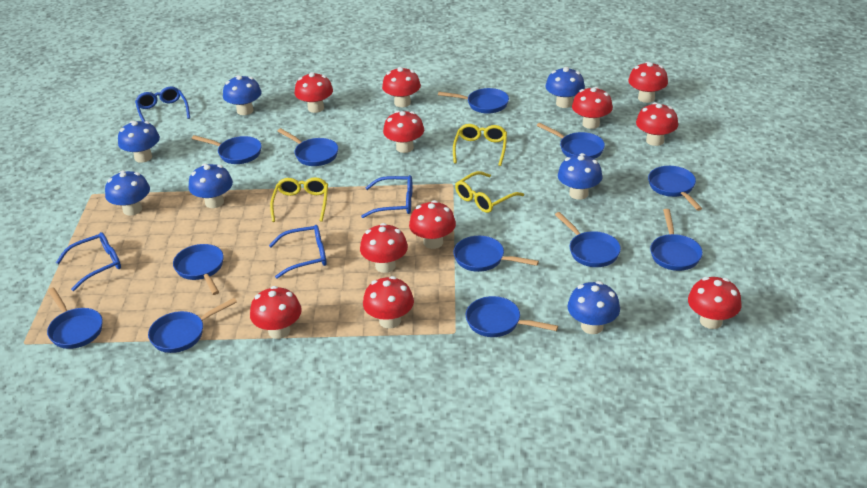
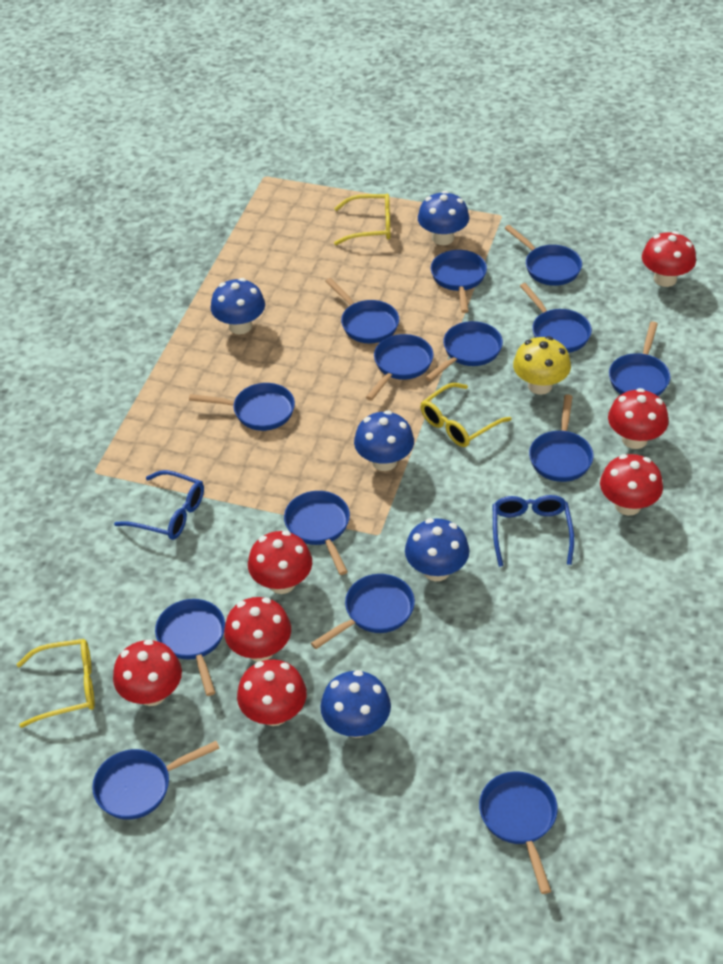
blue glasses: 4 -> 2
blue mushroom: 7 -> 5
blue pan: 12 -> 14
red mushroom: 11 -> 7
yellow mushroom: 0 -> 1

